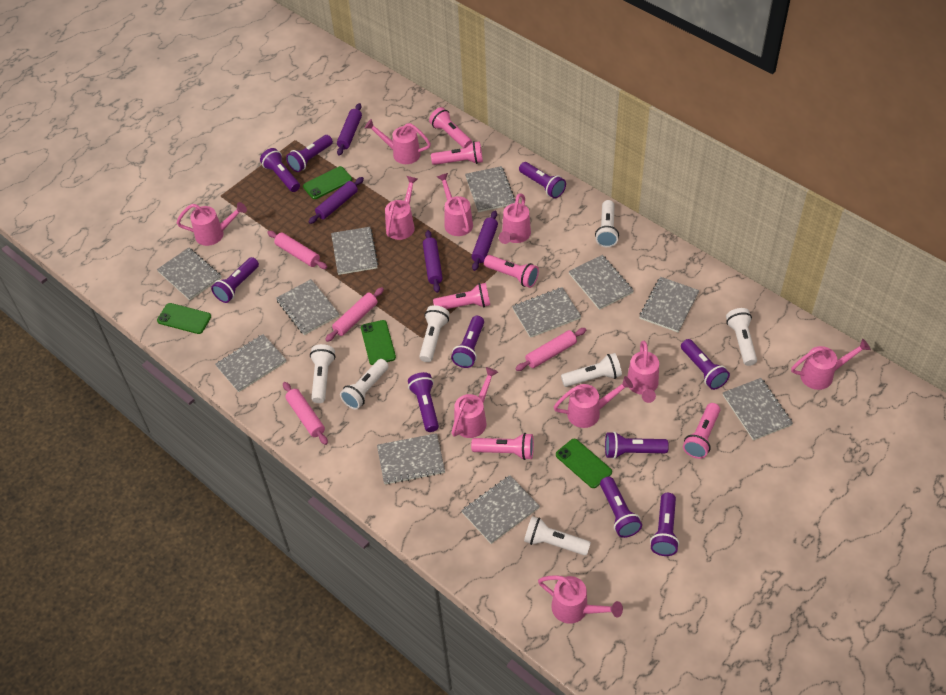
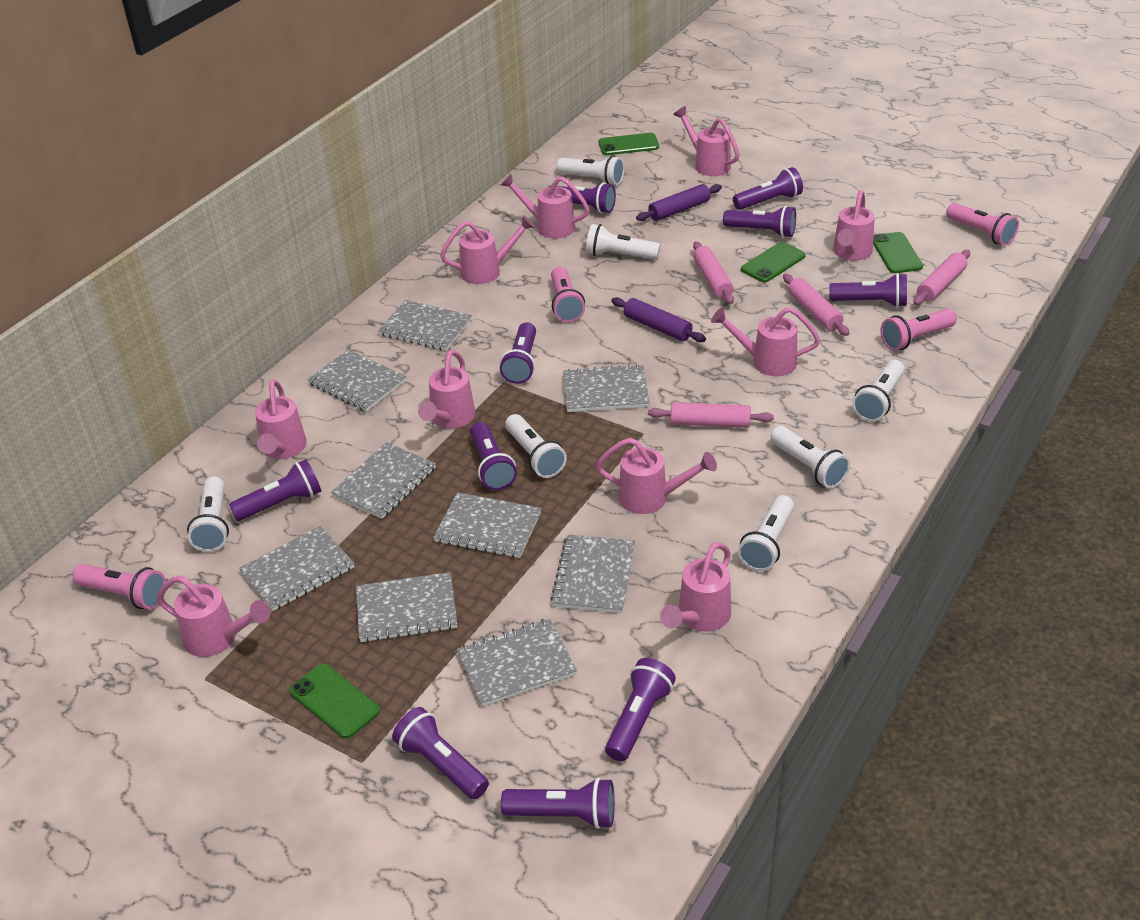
grey notebook: 11 -> 9
pink flashlight: 6 -> 4
purple rolling pin: 4 -> 2

